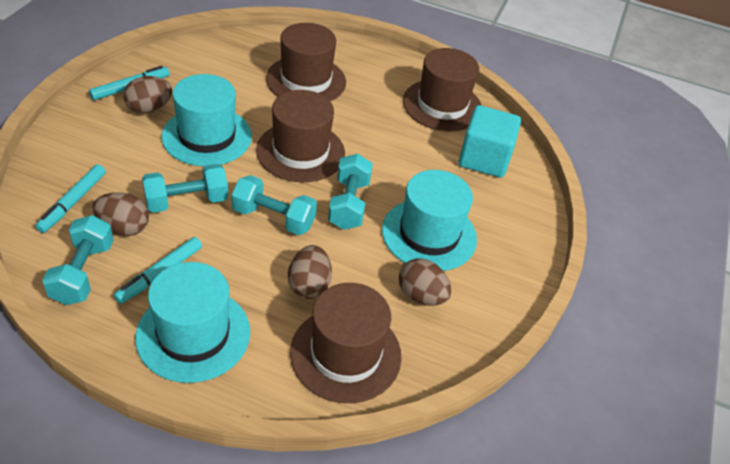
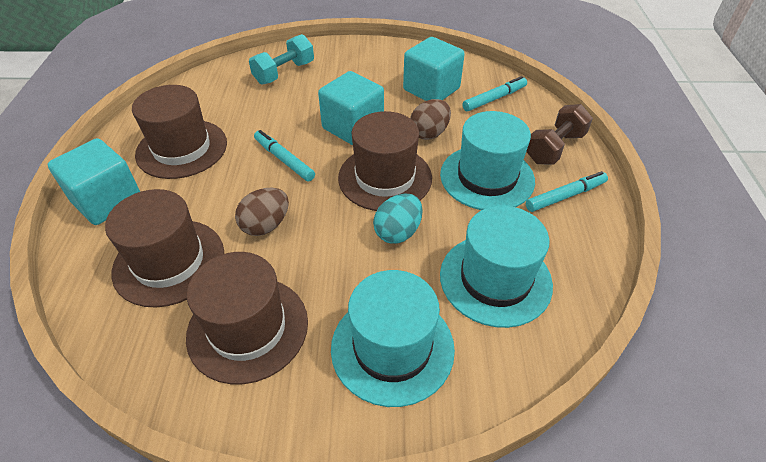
brown dumbbell: 0 -> 1
brown egg: 4 -> 2
turquoise cube: 1 -> 3
turquoise dumbbell: 4 -> 1
turquoise egg: 0 -> 1

